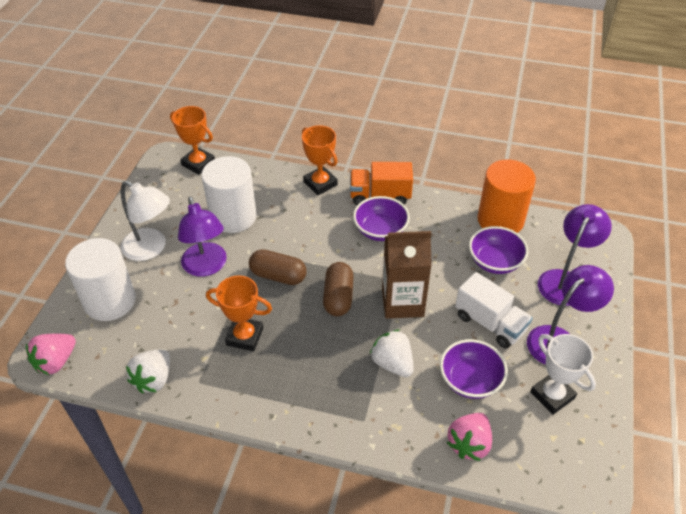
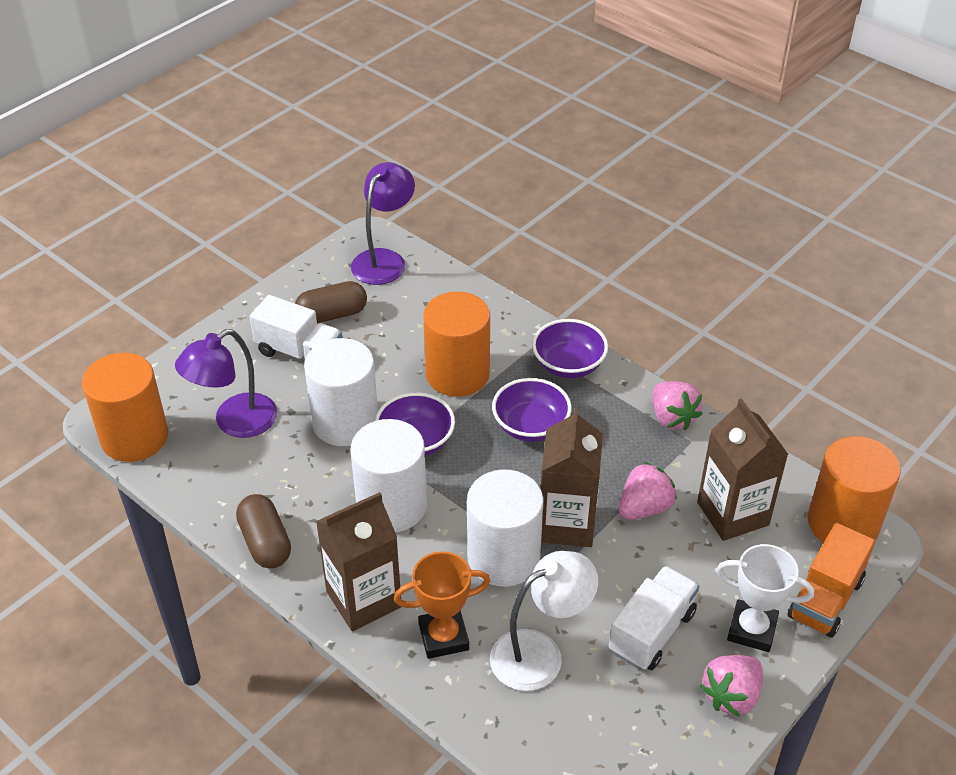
brown carton: 1 -> 3
orange cylinder: 1 -> 3
orange trophy: 3 -> 1
pink strawberry: 2 -> 3
purple lamp: 3 -> 2
white cylinder: 2 -> 3
white strawberry: 2 -> 0
white truck: 1 -> 2

